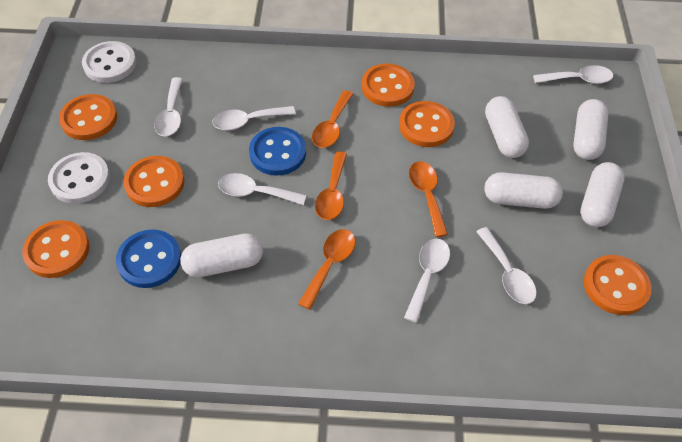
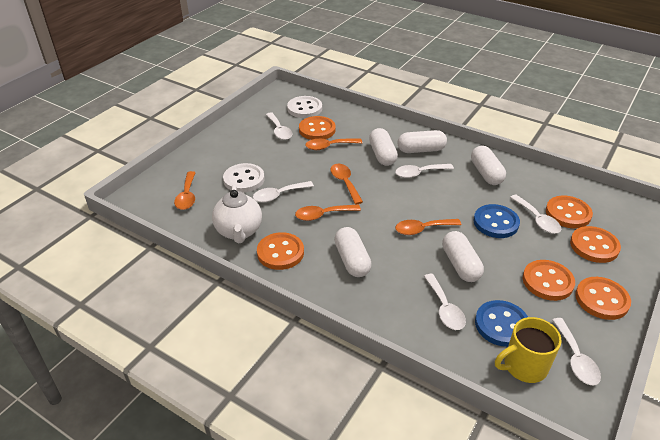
orange spoon: 4 -> 5
white teapot: 0 -> 1
yellow mug: 0 -> 1

